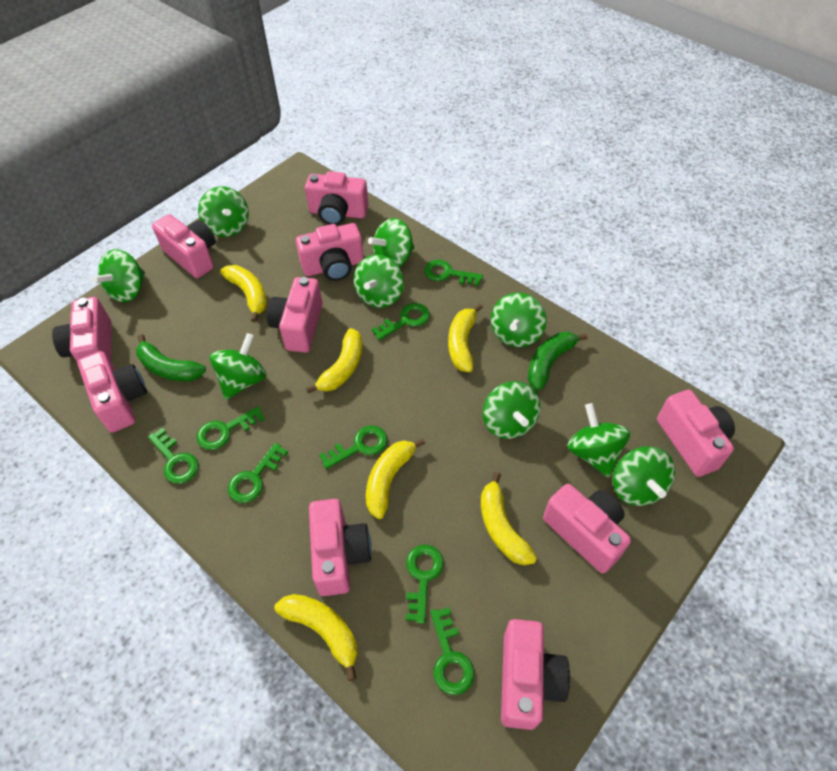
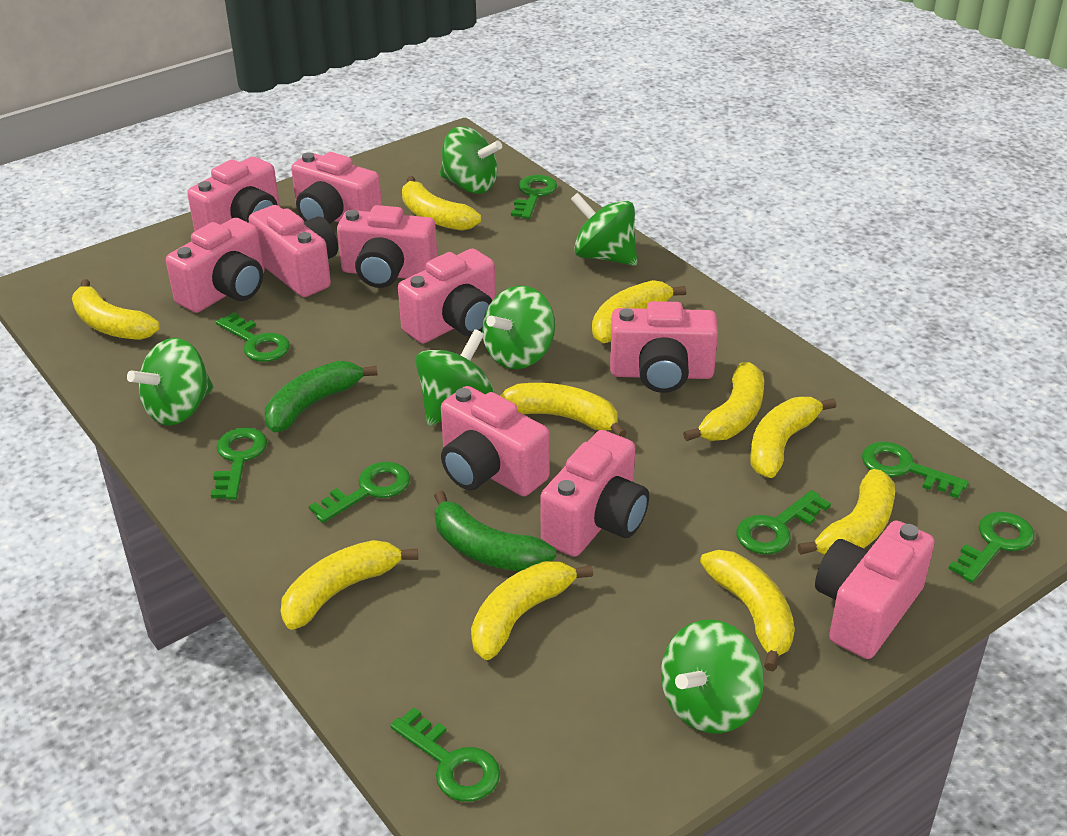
green spinning top: 9 -> 6
yellow banana: 6 -> 10

